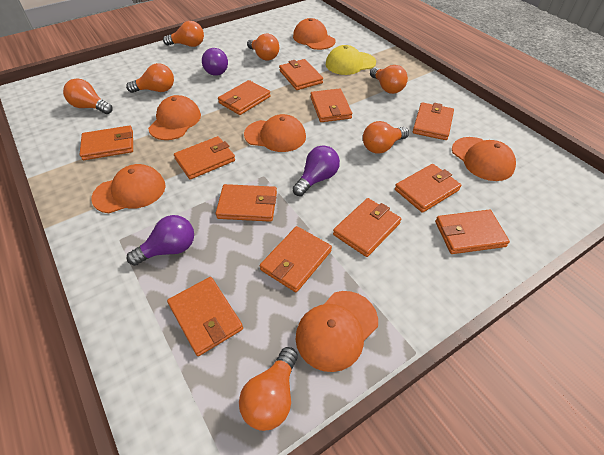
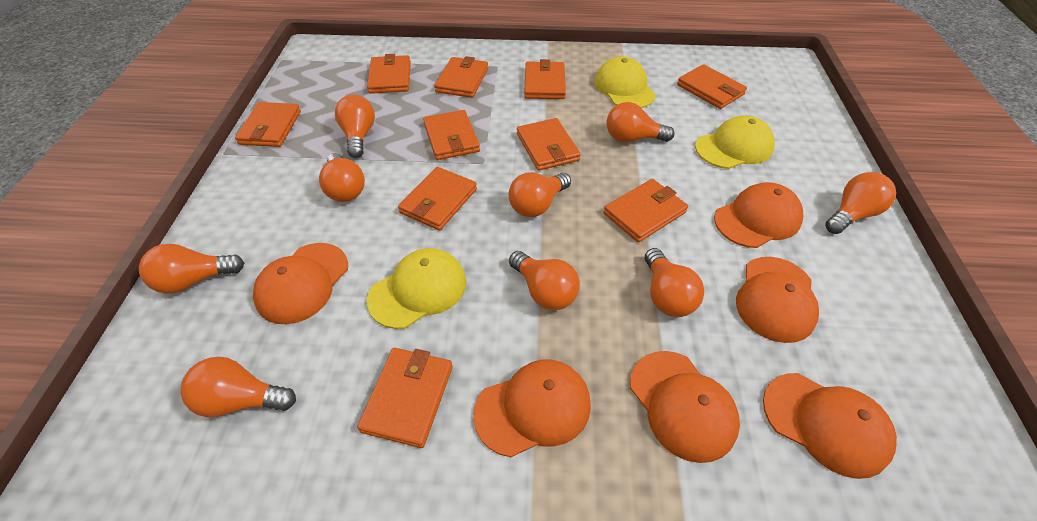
orange light bulb: 7 -> 9
orange wallet: 12 -> 10
purple light bulb: 3 -> 0
yellow cap: 1 -> 3

